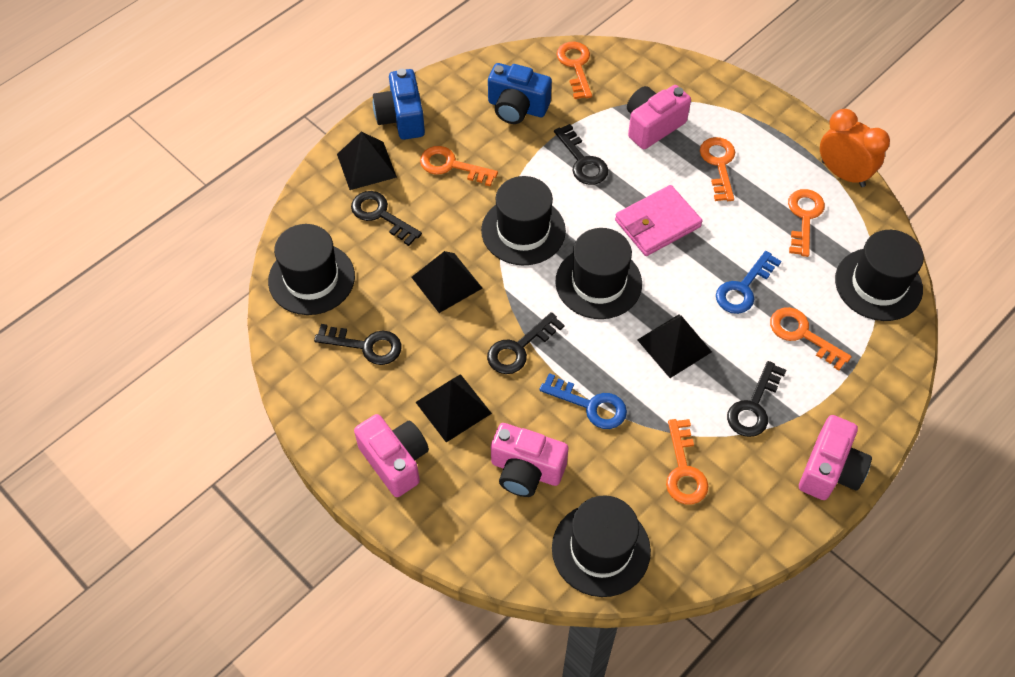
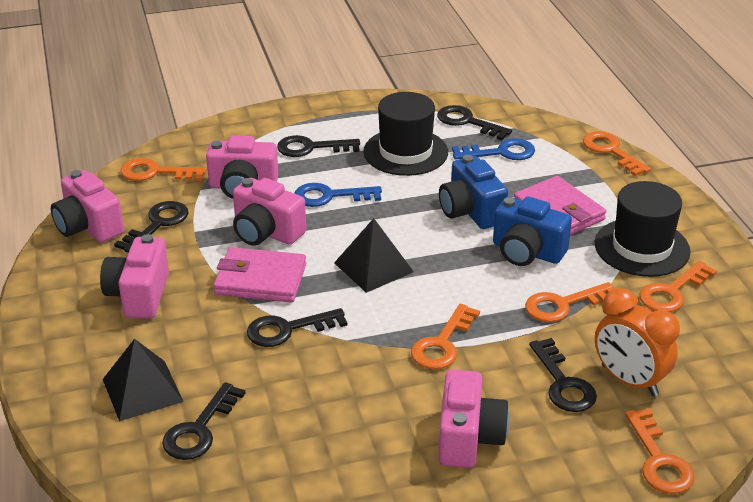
black hat: 5 -> 2
black key: 5 -> 6
black pyramid: 4 -> 2
pink camera: 4 -> 5
pink wallet: 1 -> 2

